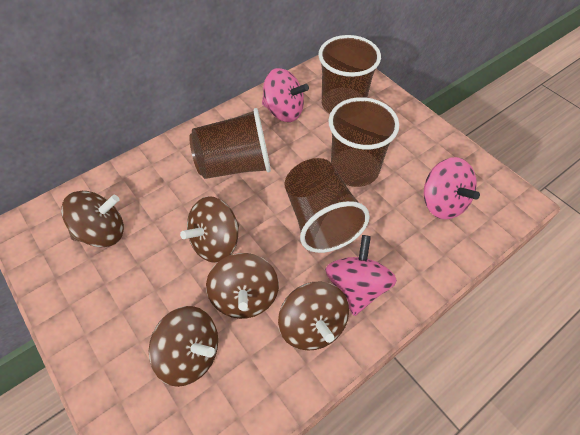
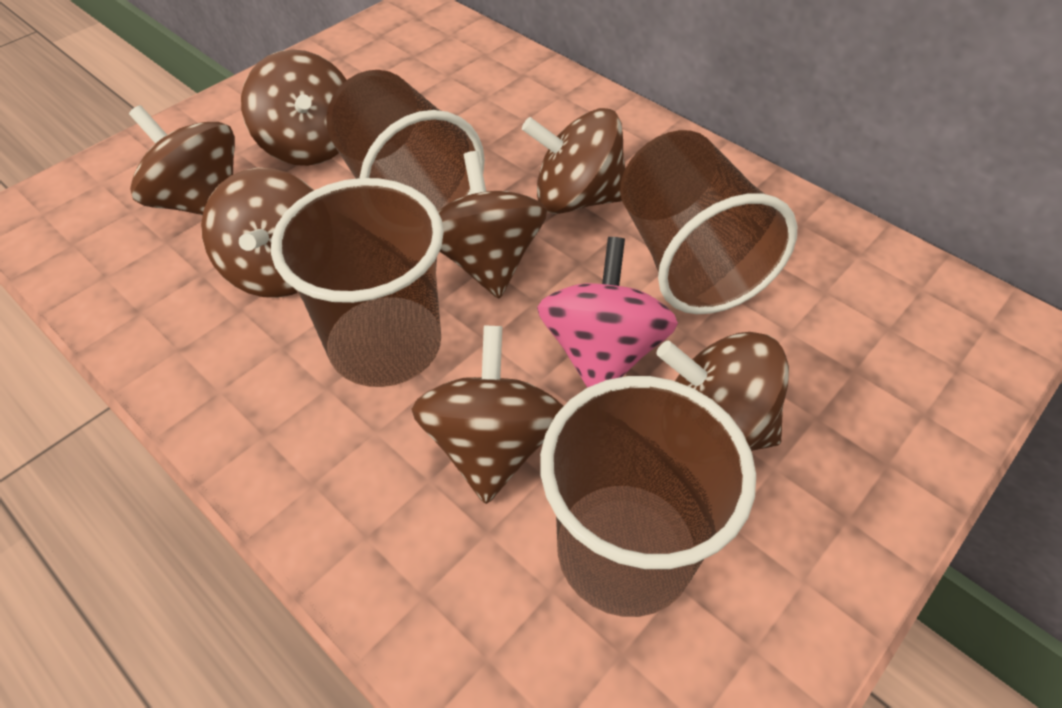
brown spinning top: 5 -> 7
pink spinning top: 3 -> 1

